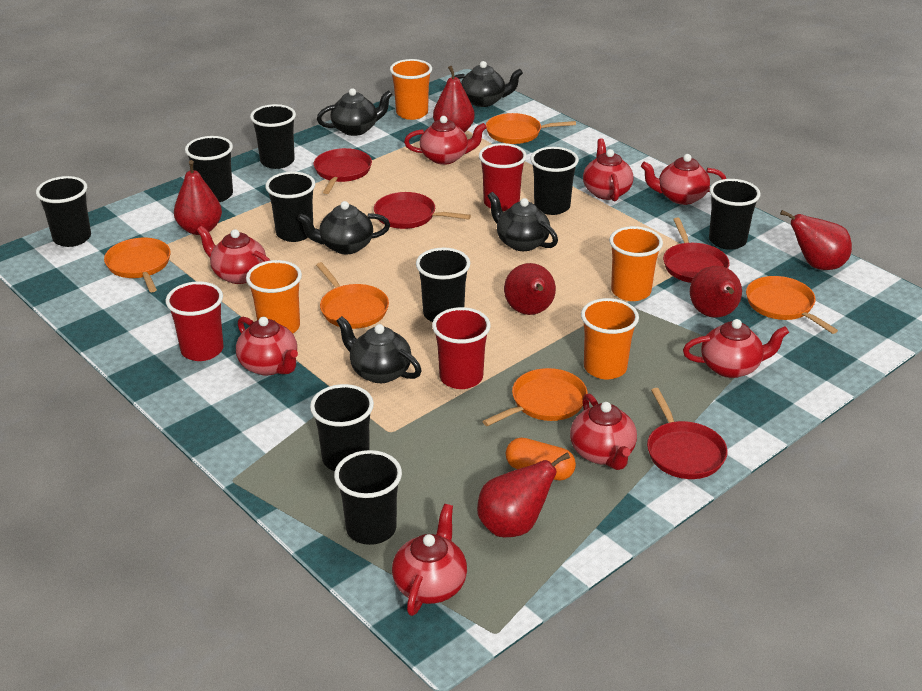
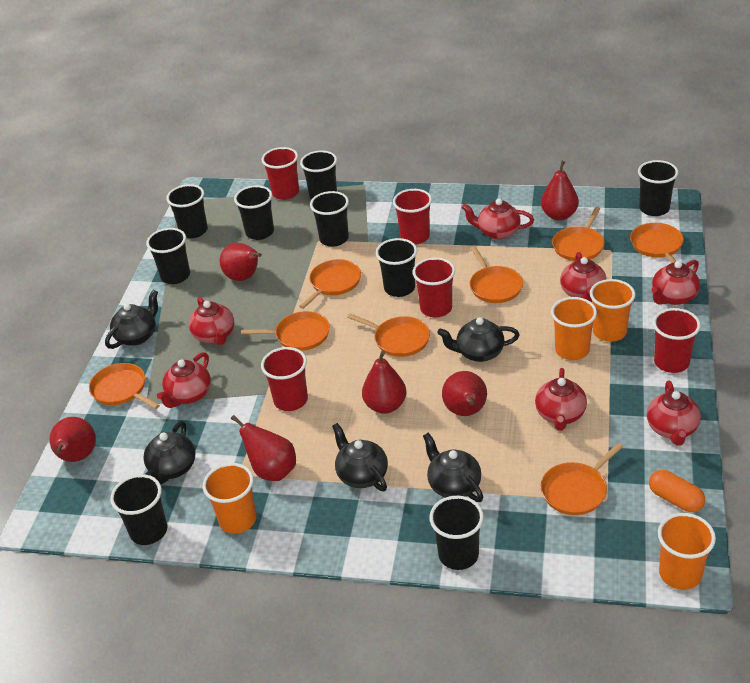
orange pan: 5 -> 8
red cup: 3 -> 5
red pan: 4 -> 0
red teapot: 8 -> 7

